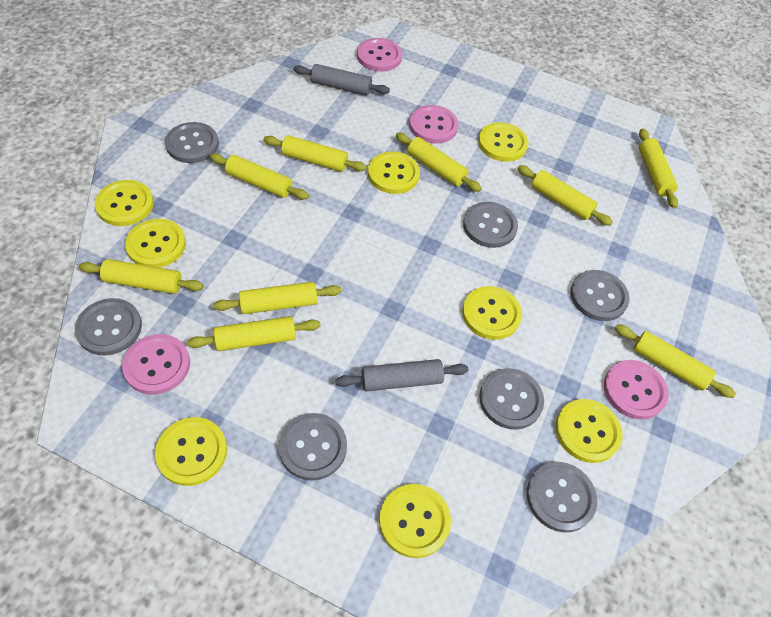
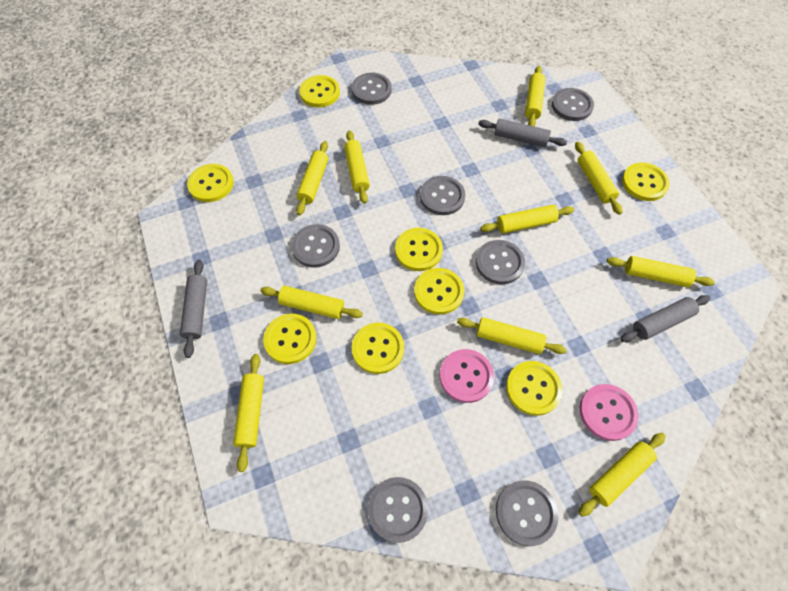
grey rolling pin: 2 -> 3
pink button: 4 -> 2
yellow rolling pin: 9 -> 10

